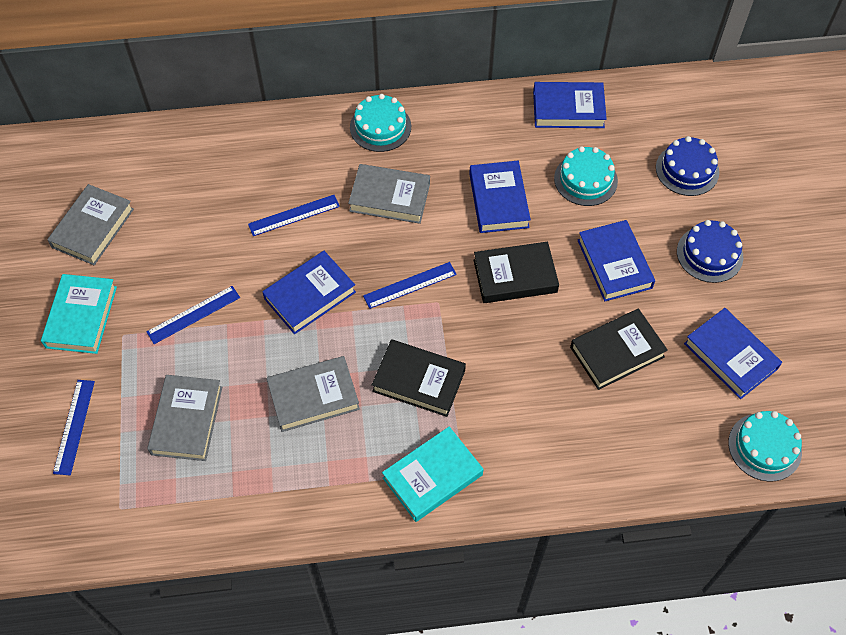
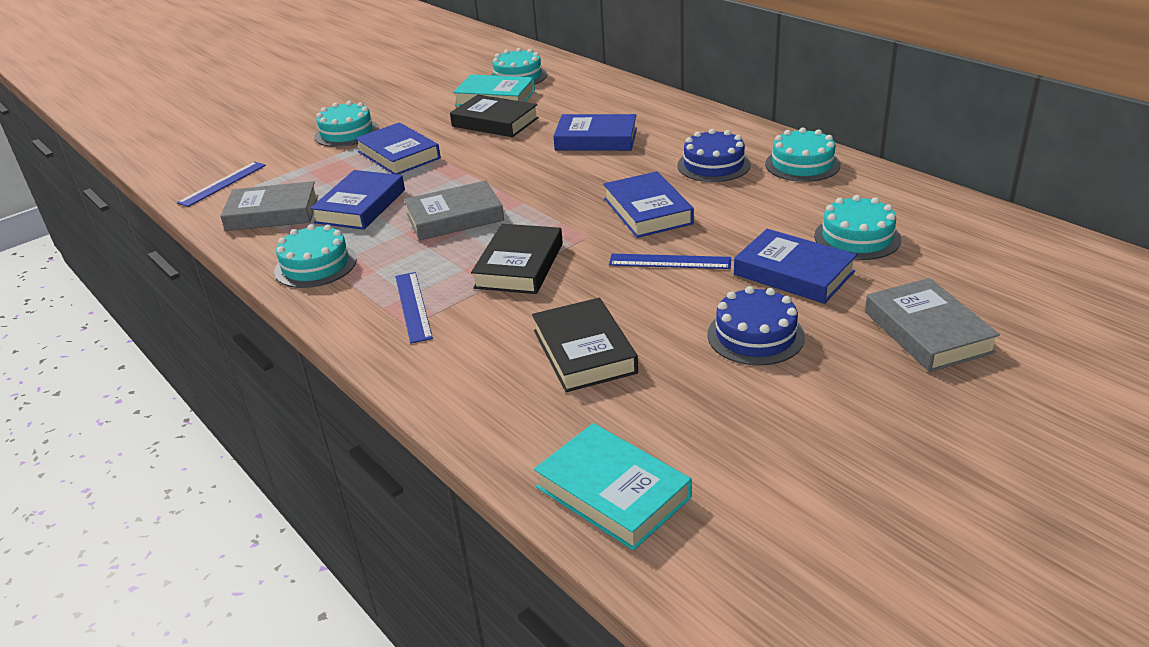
blue ruler: 4 -> 3
grey book: 4 -> 3
turquoise cake: 3 -> 5

